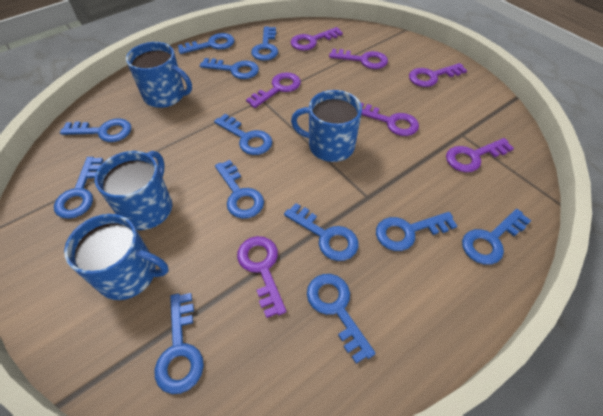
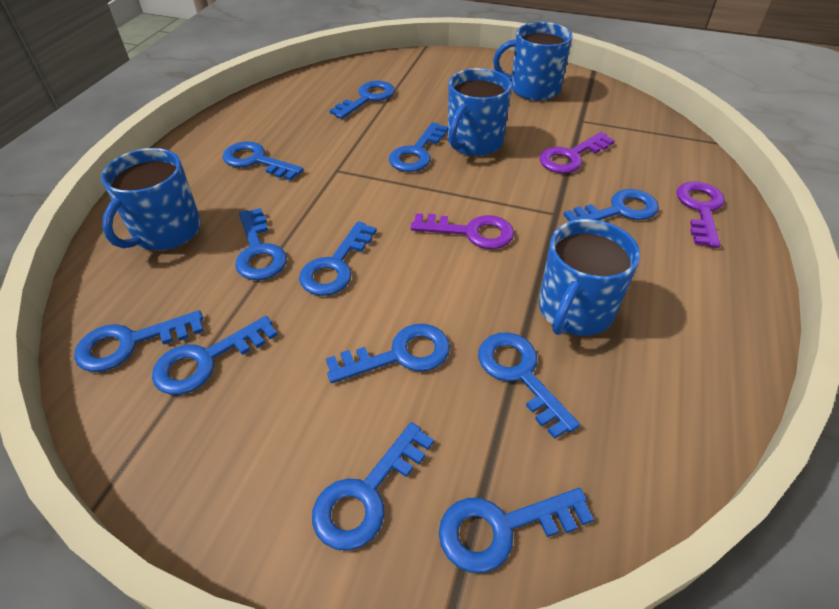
purple key: 7 -> 3

